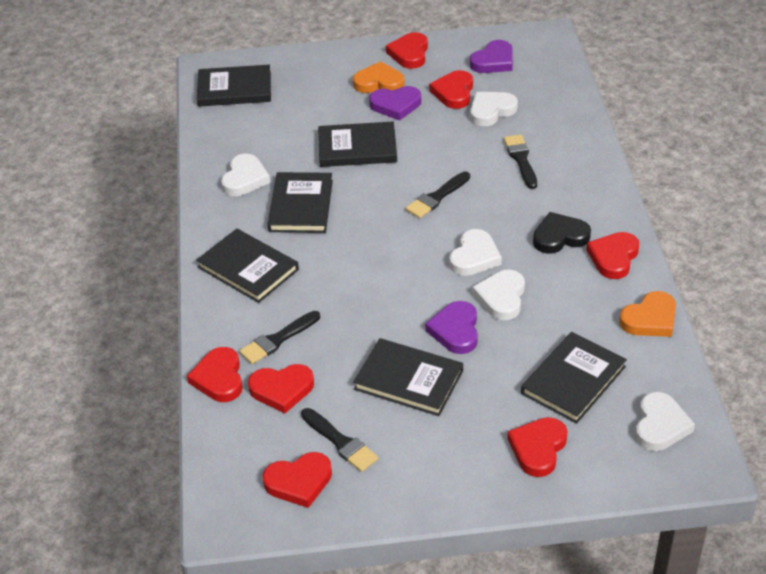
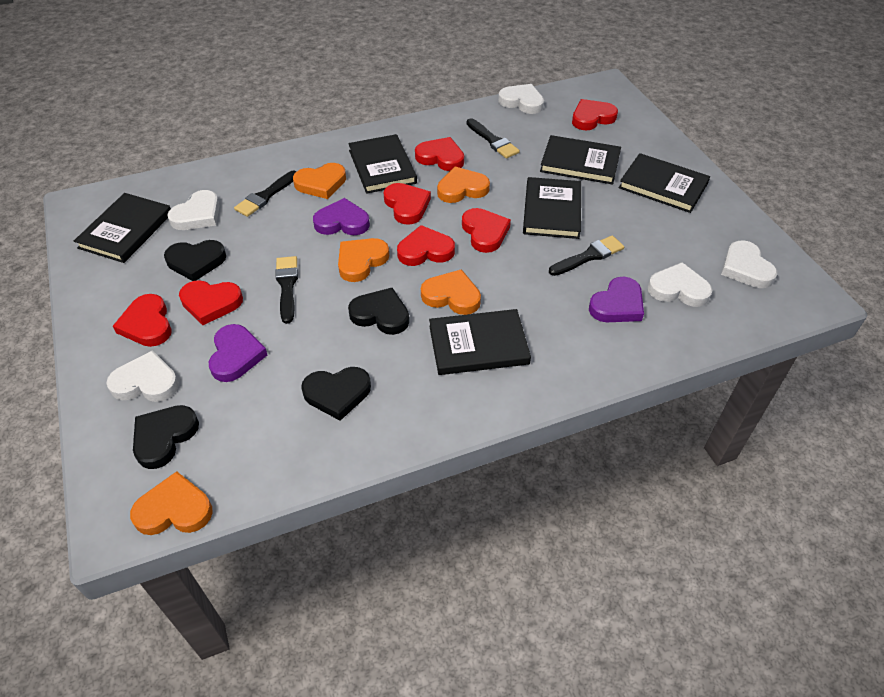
black heart: 1 -> 4
orange heart: 2 -> 5

